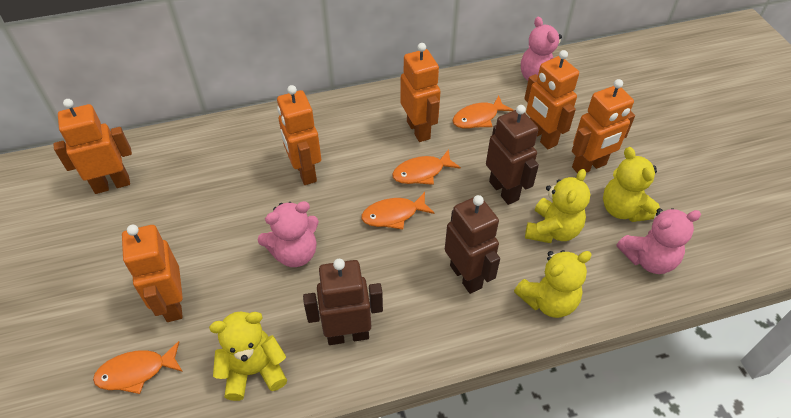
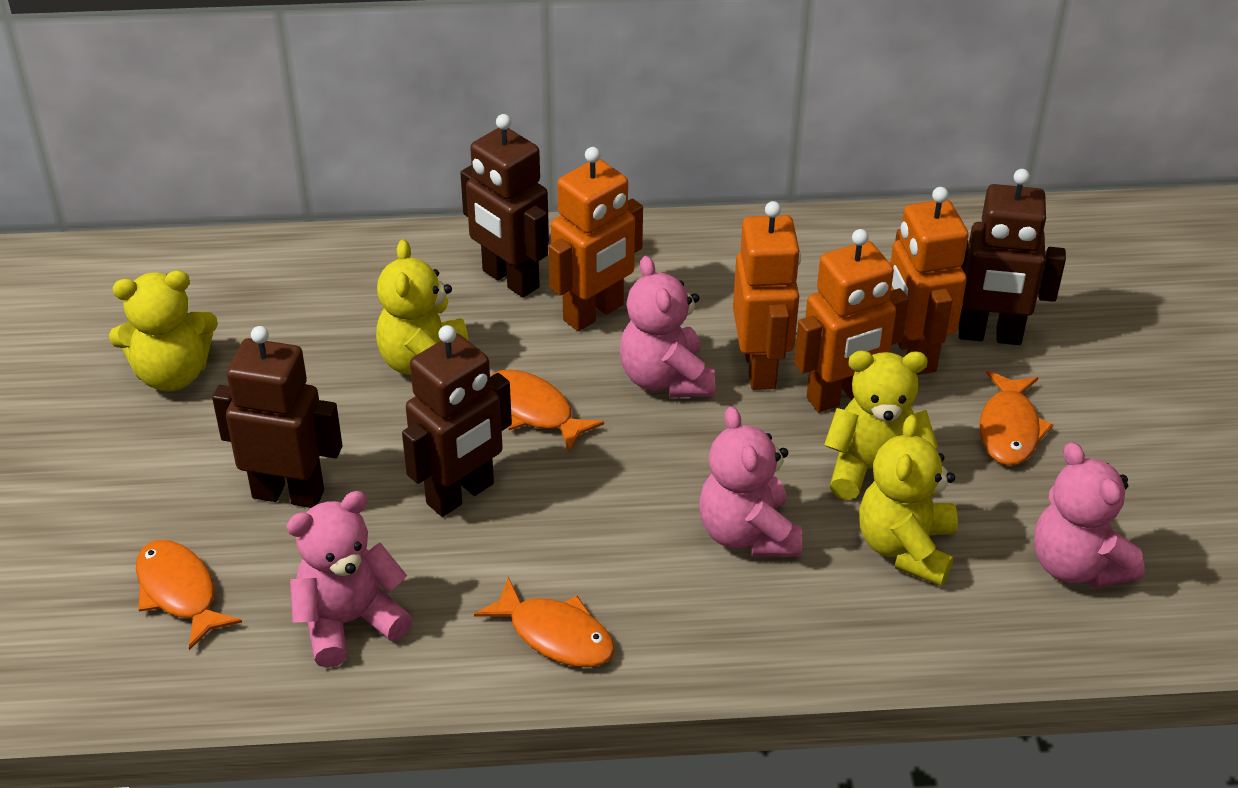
brown robot: 3 -> 4
orange robot: 6 -> 4
pink teddy bear: 3 -> 4

